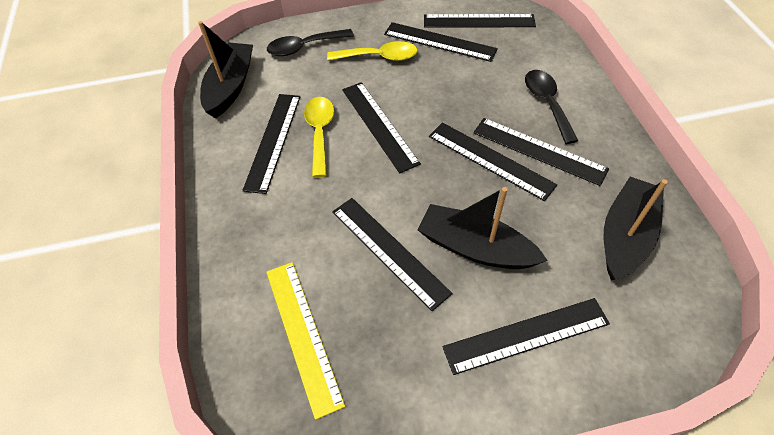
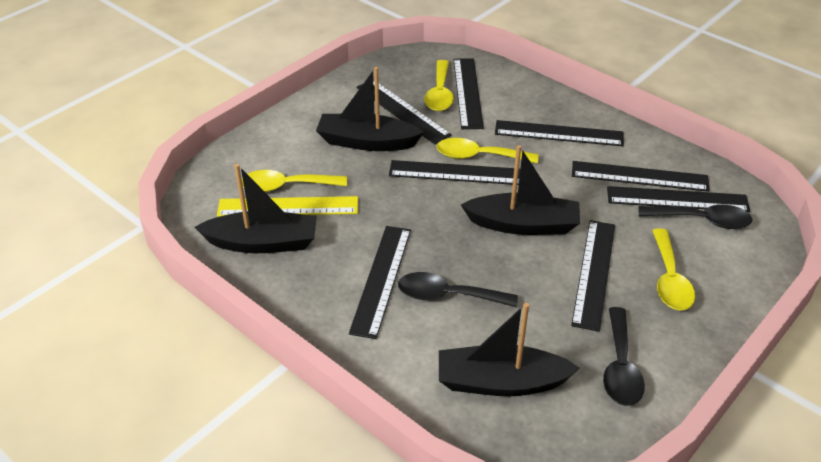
black boat: 3 -> 4
black spoon: 2 -> 3
yellow spoon: 2 -> 4

